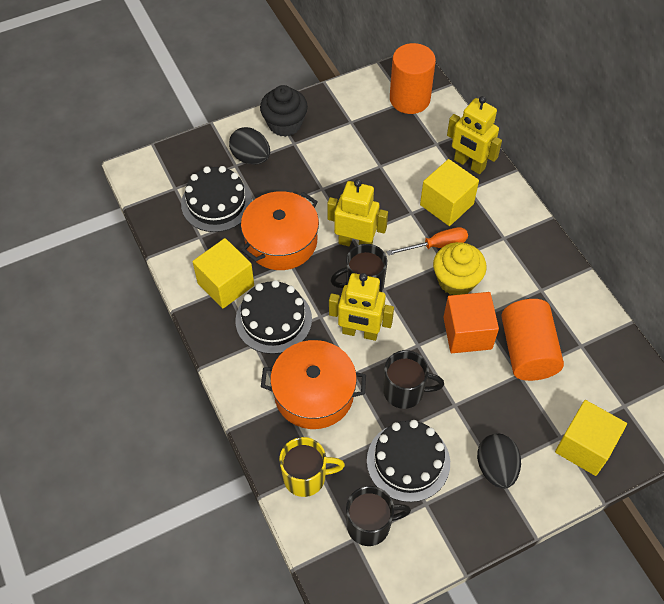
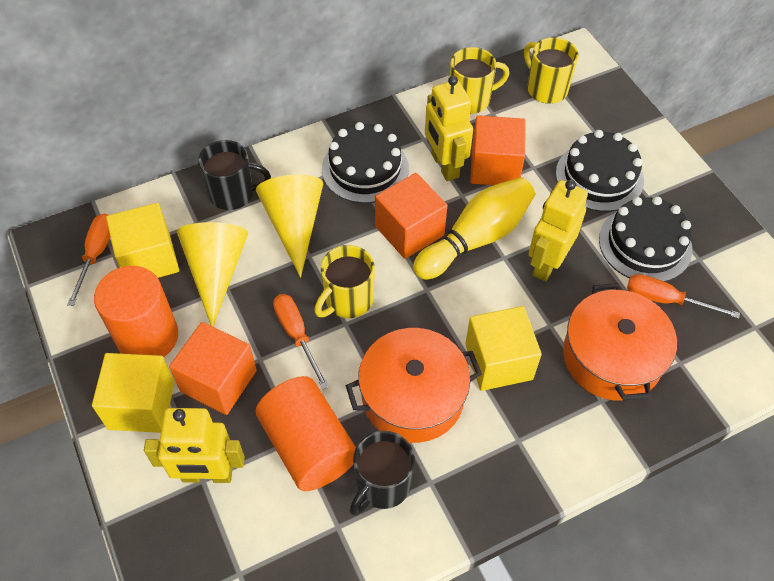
black cupcake: 1 -> 0
black egg: 2 -> 0
black mug: 3 -> 2
orange cube: 1 -> 3
orange screwdriver: 1 -> 3
yellow bowling pin: 0 -> 1
yellow cone: 0 -> 2
yellow cupcake: 1 -> 0
yellow mug: 1 -> 3

